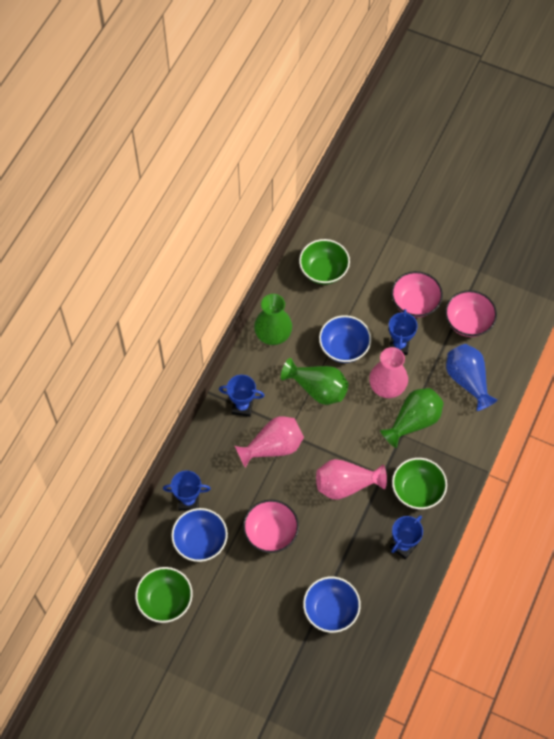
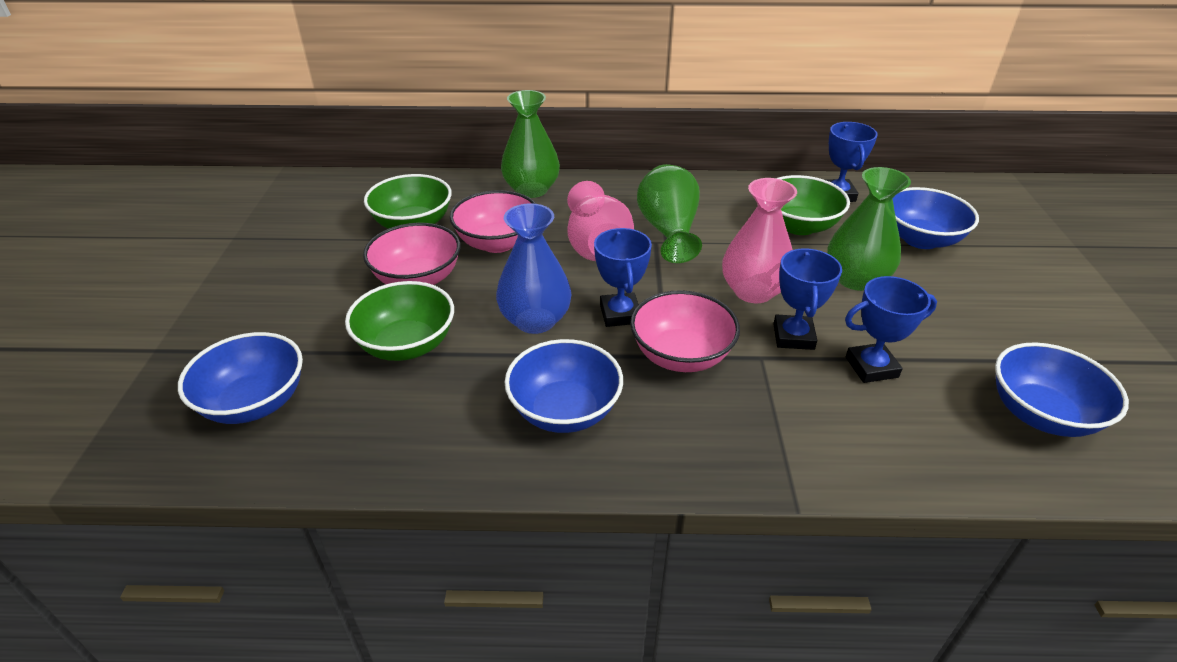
blue bowl: 3 -> 4
pink vase: 3 -> 2

